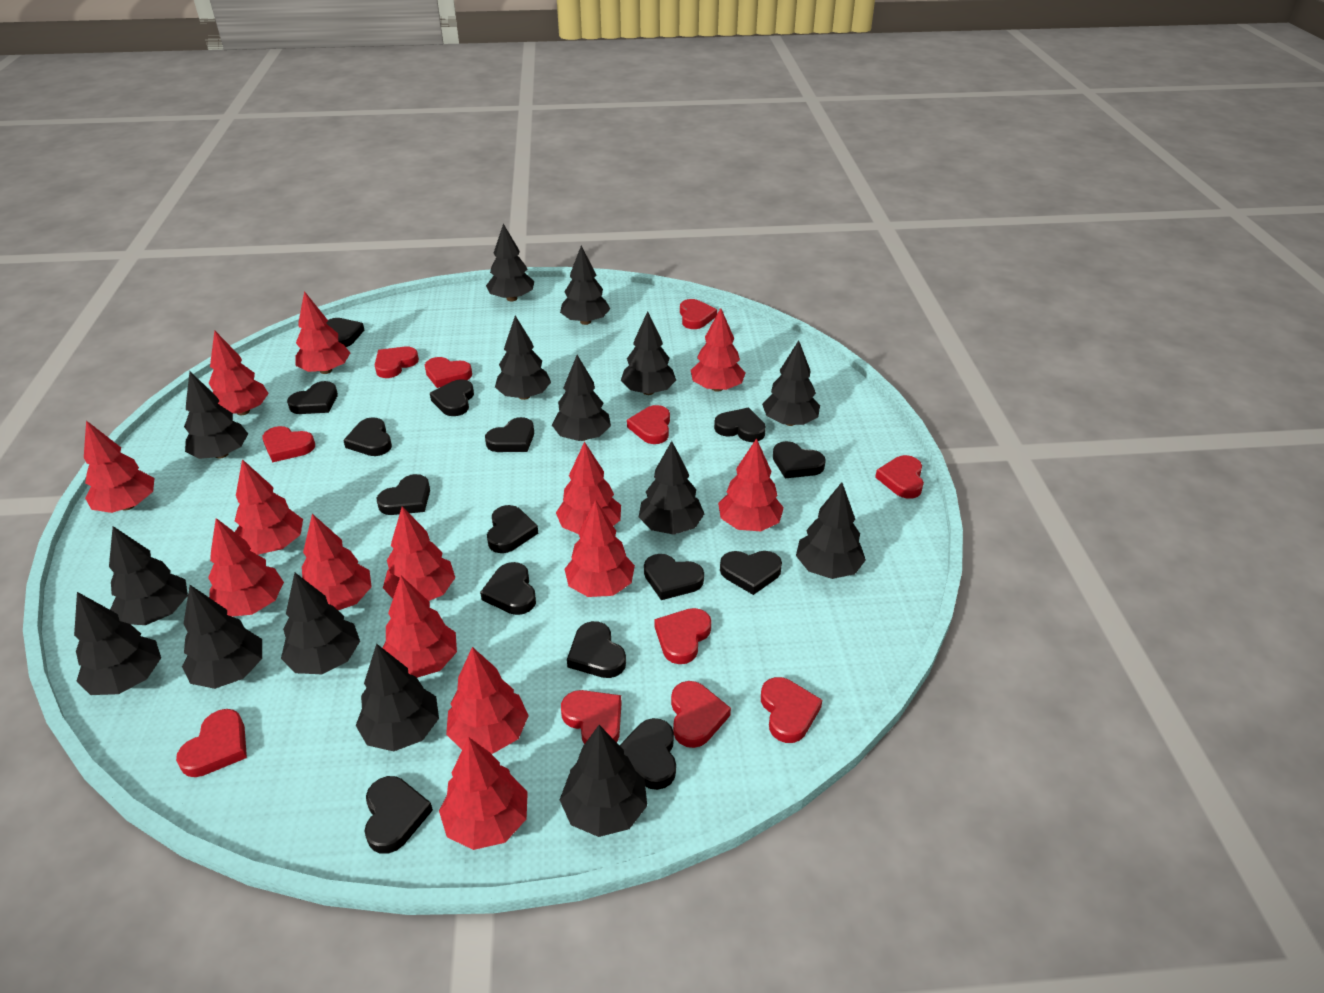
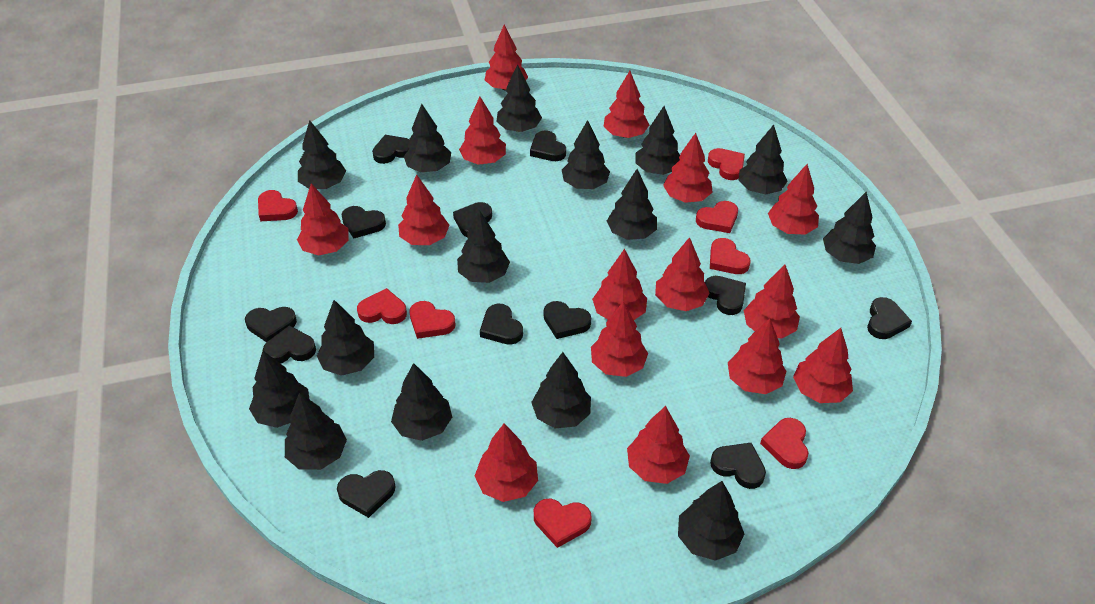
black heart: 15 -> 12
red heart: 11 -> 8
red tree: 14 -> 15

